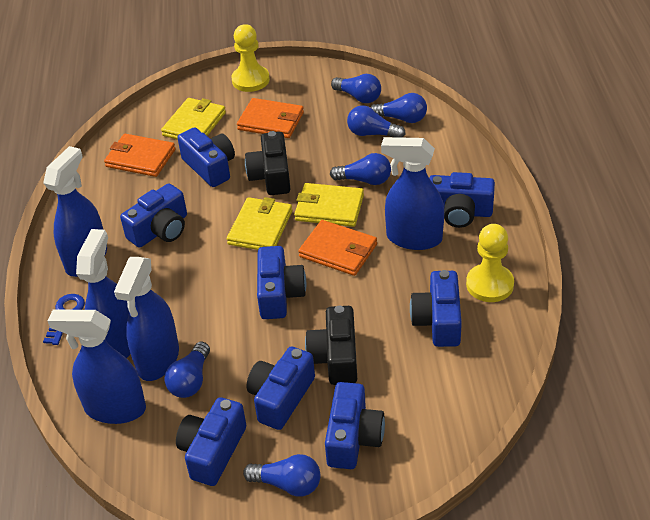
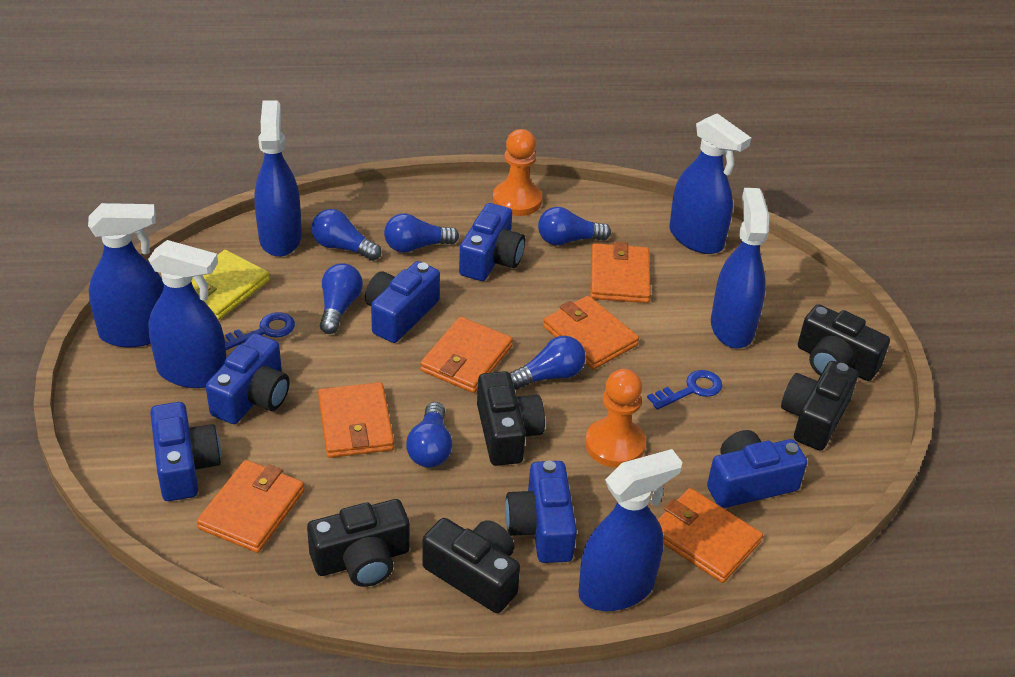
black camera: 2 -> 5
blue camera: 8 -> 6
blue key: 1 -> 2
blue spray bottle: 5 -> 6
orange pawn: 0 -> 2
orange wallet: 3 -> 6
yellow pawn: 2 -> 0
yellow wallet: 3 -> 1

